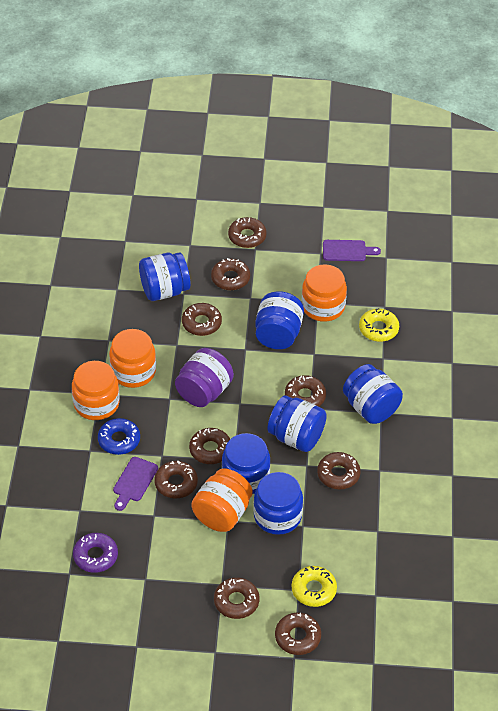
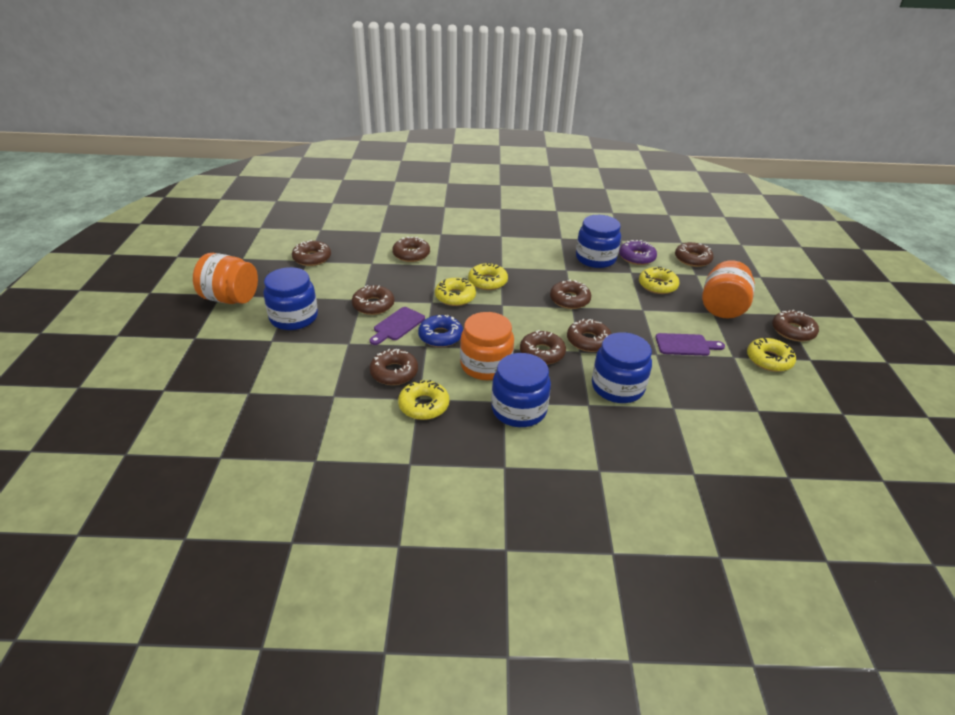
blue jar: 6 -> 4
orange jar: 4 -> 3
purple jar: 1 -> 0
yellow donut: 2 -> 5

